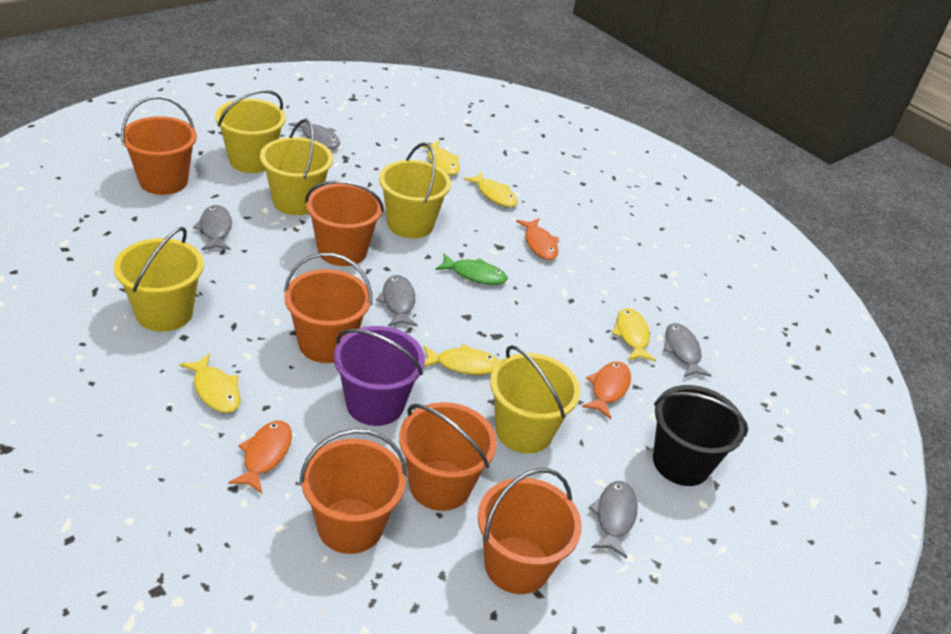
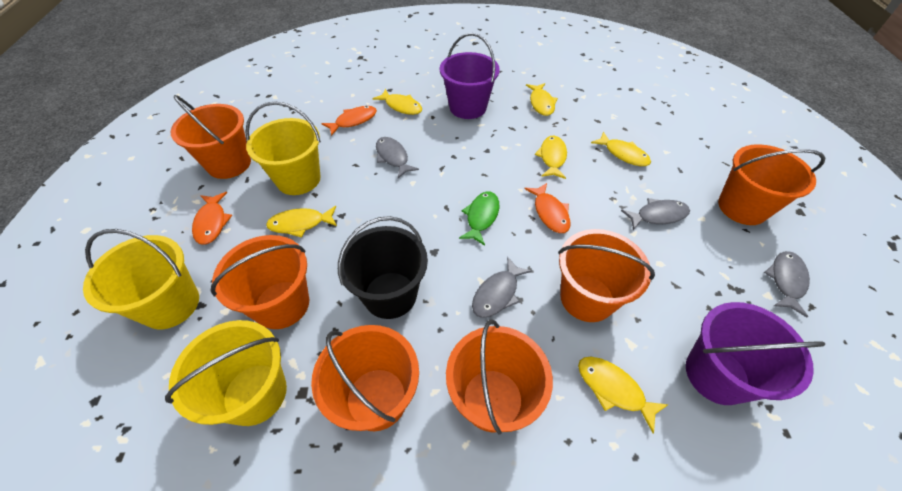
grey fish: 5 -> 4
purple bucket: 1 -> 2
yellow bucket: 5 -> 3
yellow fish: 5 -> 6

